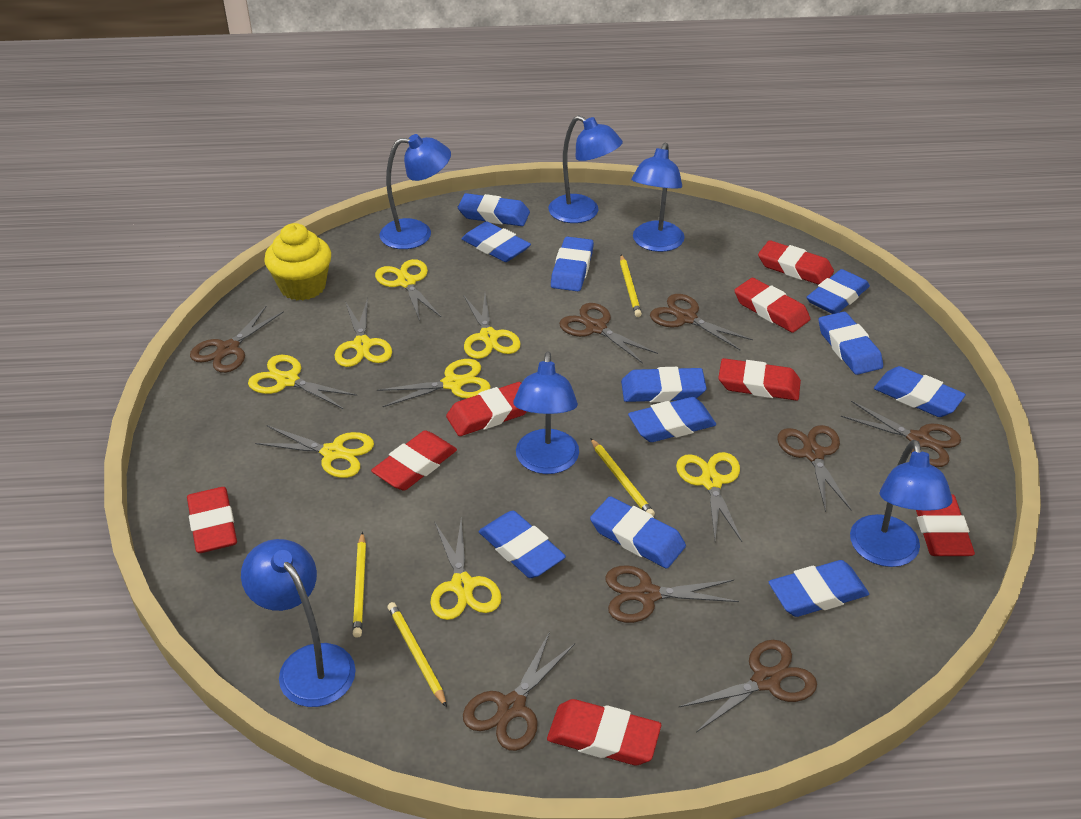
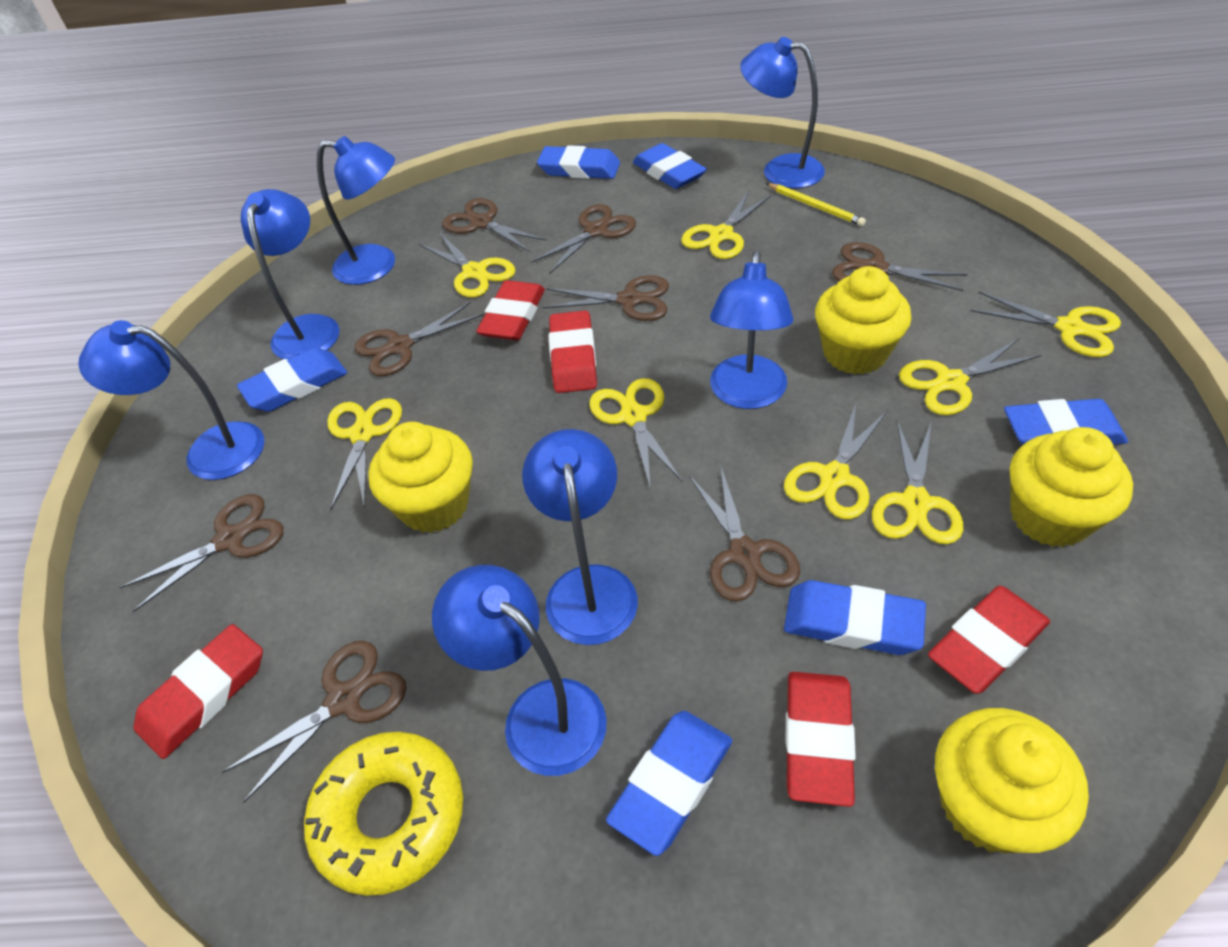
blue eraser: 11 -> 6
blue lamp: 6 -> 7
red eraser: 8 -> 5
yellow cupcake: 1 -> 4
yellow donut: 0 -> 1
yellow pencil: 4 -> 1

